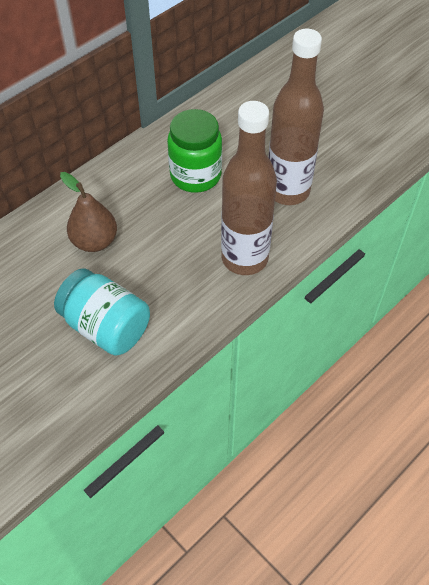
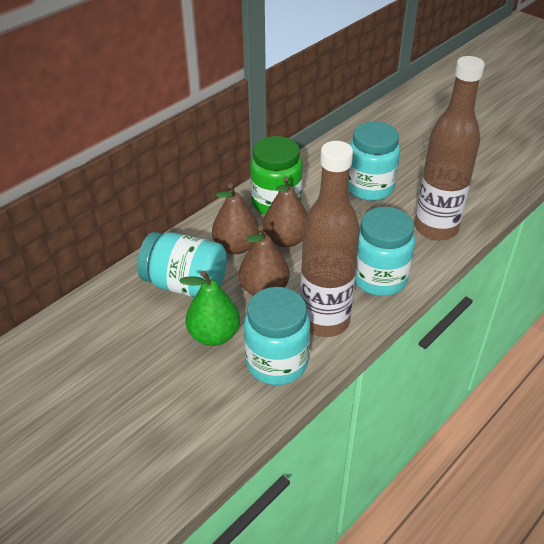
brown pear: 1 -> 3
green pear: 0 -> 1
turquoise jar: 1 -> 4

